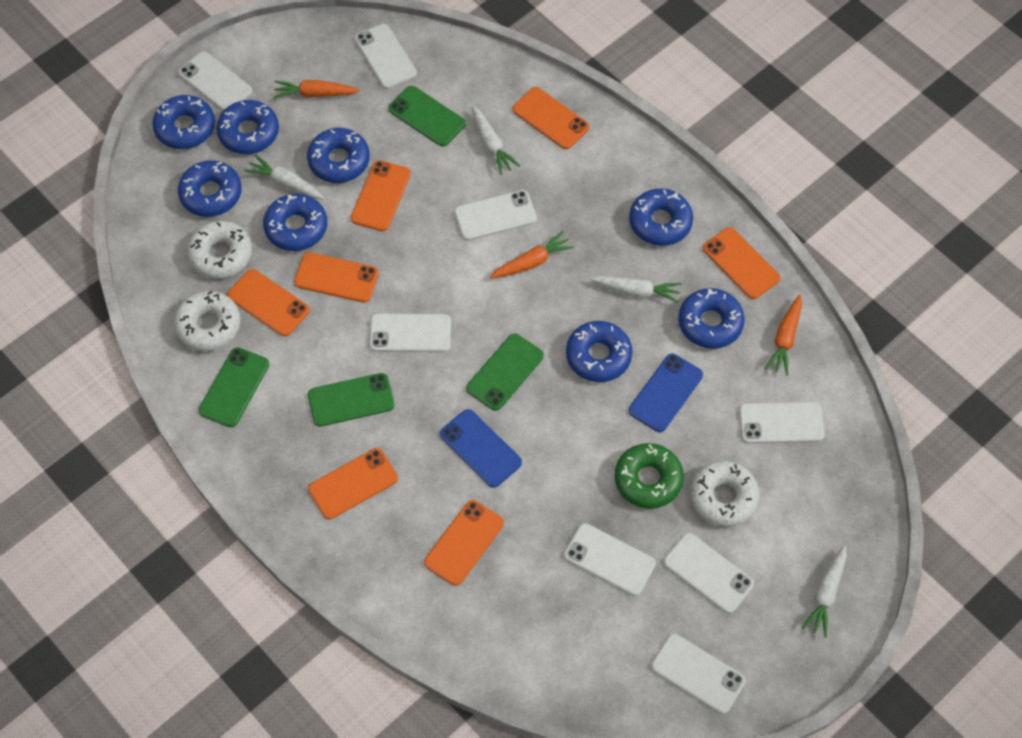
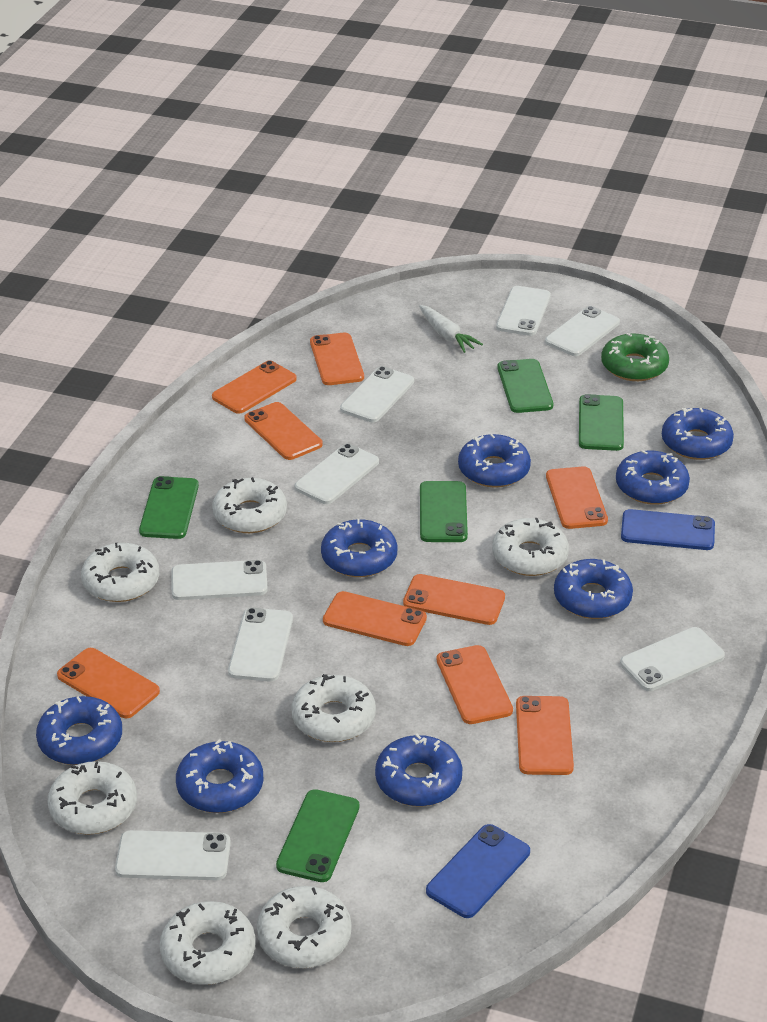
green phone: 4 -> 5
orange carrot: 3 -> 0
orange phone: 7 -> 9
white carrot: 4 -> 1
white donut: 3 -> 7

